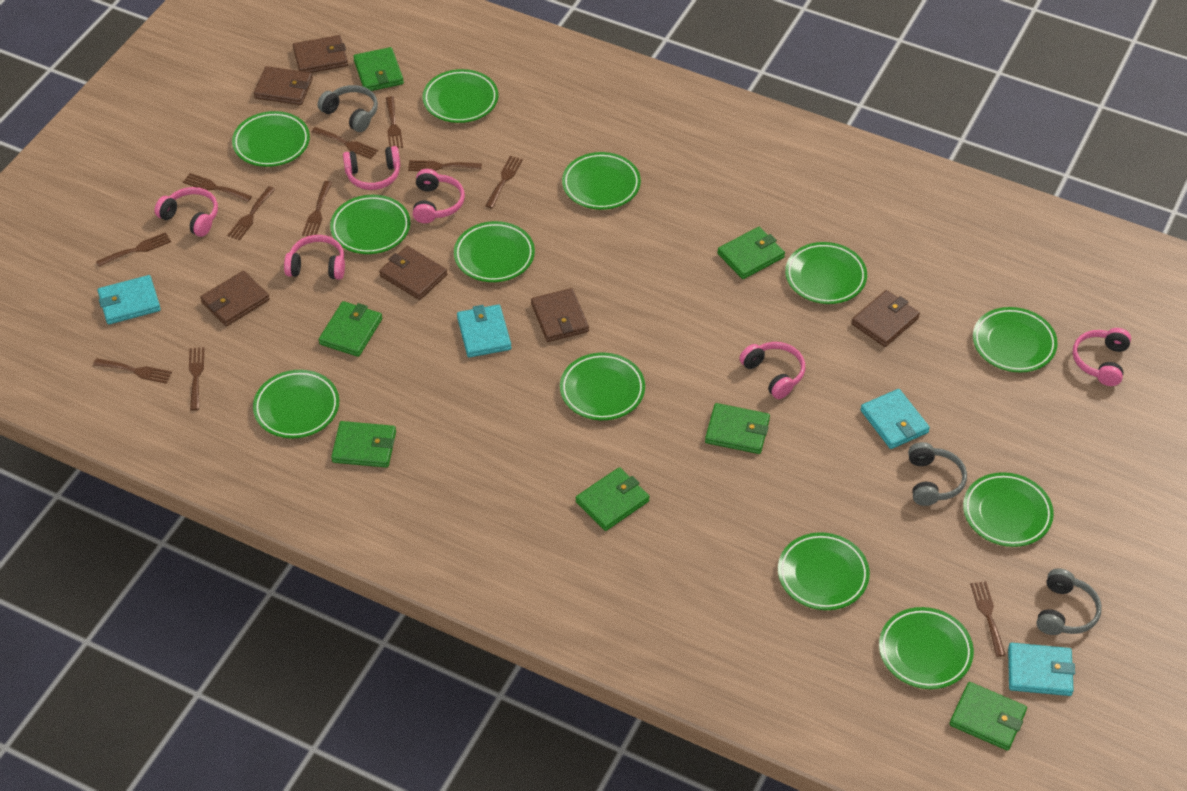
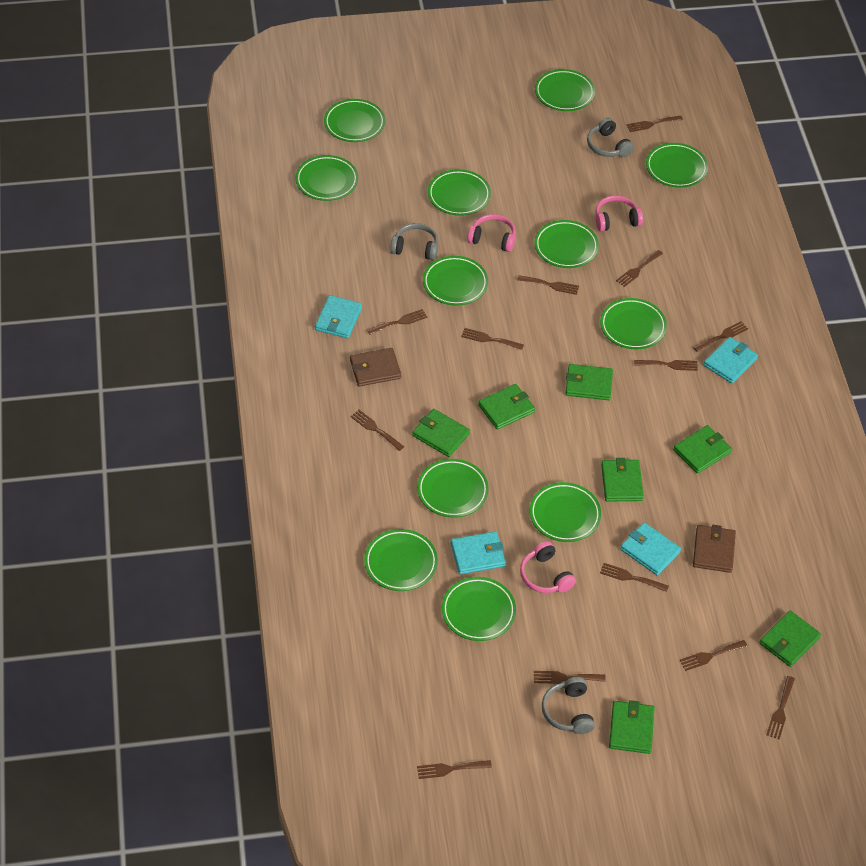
brown fork: 11 -> 13
brown wallet: 6 -> 2
pink headphones: 6 -> 3

